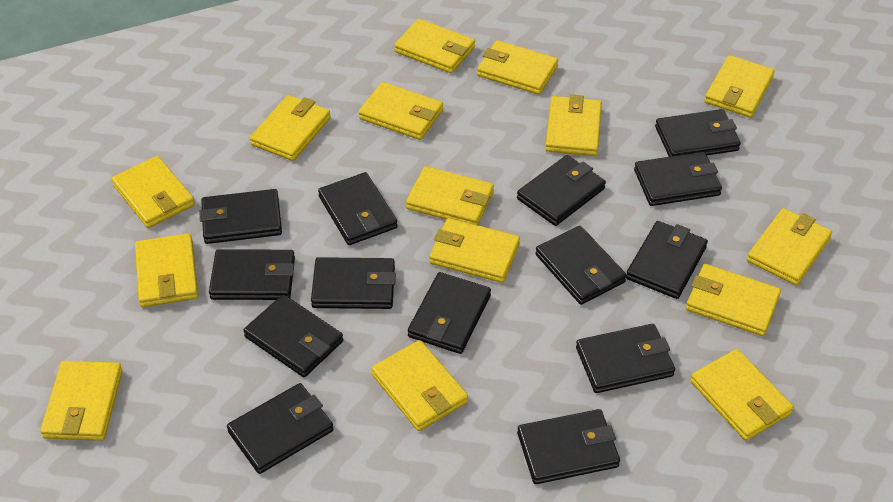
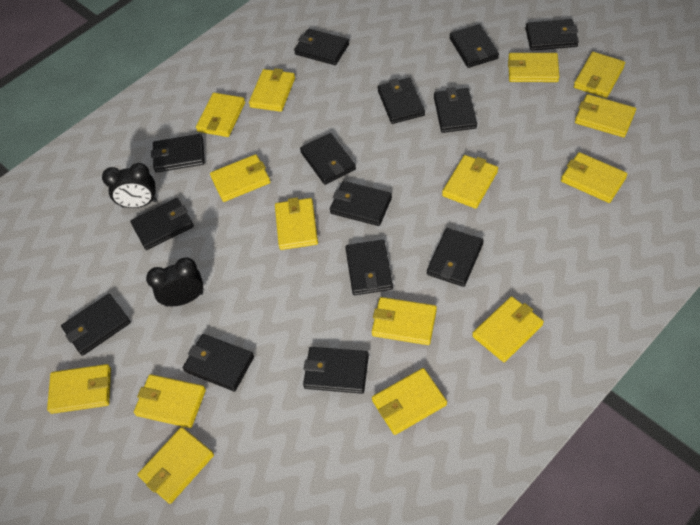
black clock: 0 -> 2

